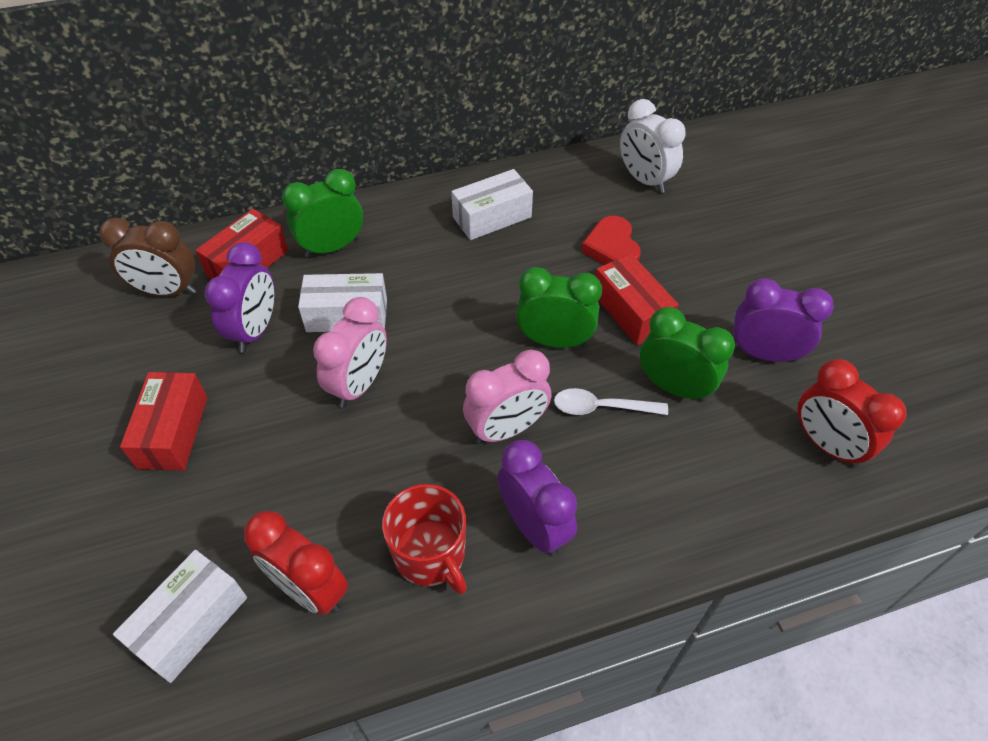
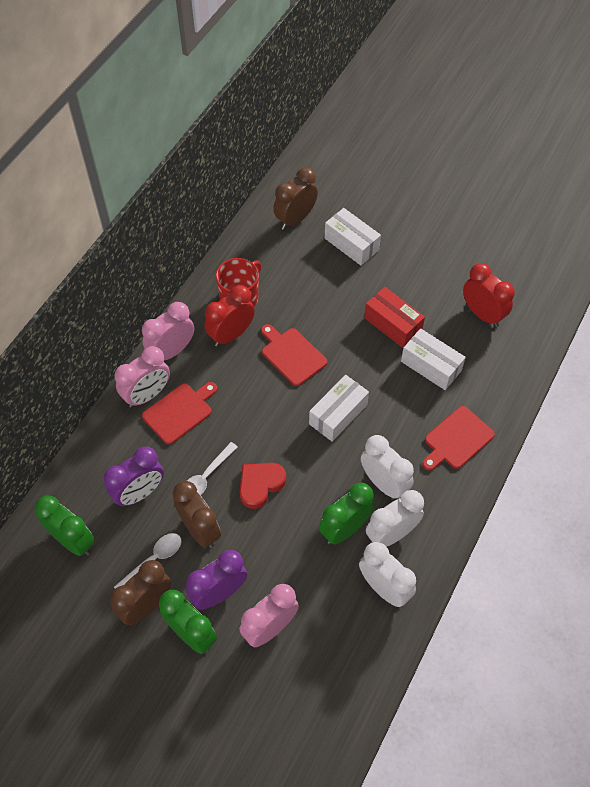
brown clock: 1 -> 3
pink clock: 2 -> 3
purple clock: 3 -> 2
red box: 3 -> 1
red cutting board: 0 -> 3
white clock: 1 -> 3
white spoon: 1 -> 2

